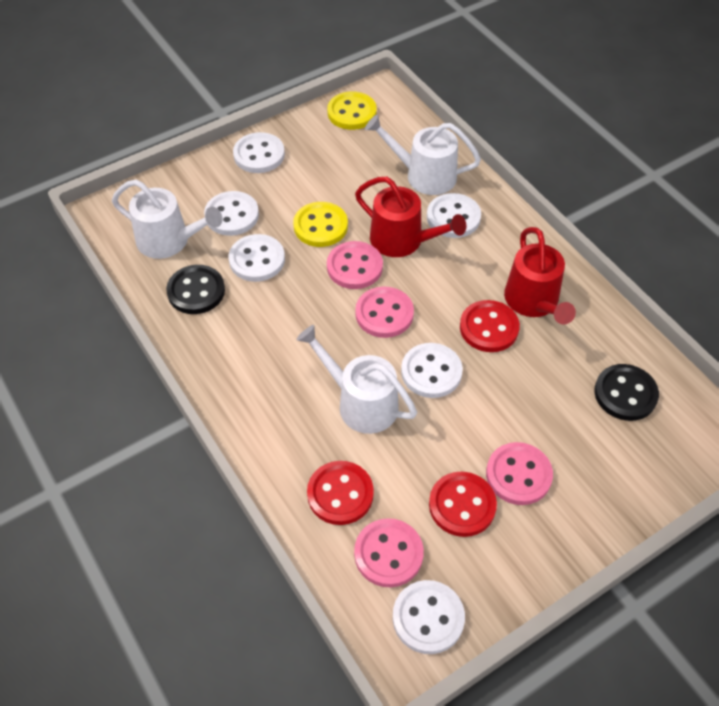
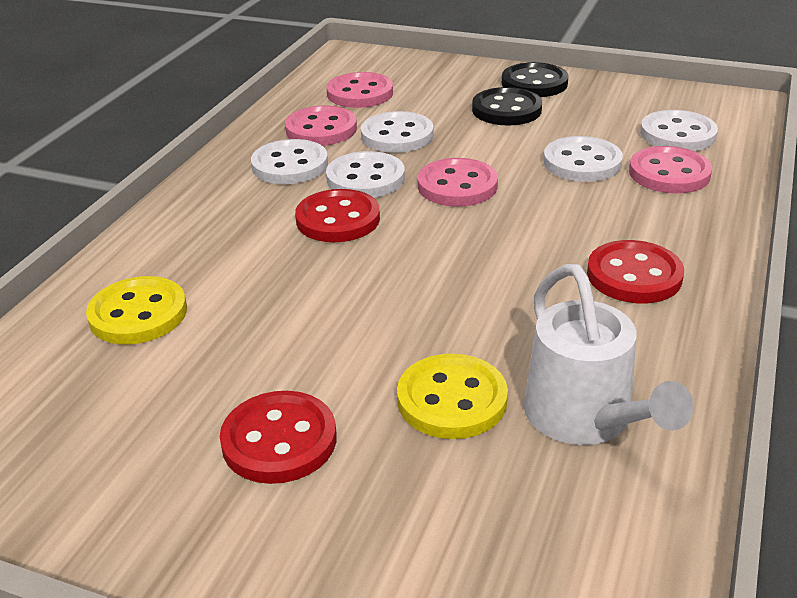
red watering can: 2 -> 0
white button: 6 -> 5
white watering can: 3 -> 1

